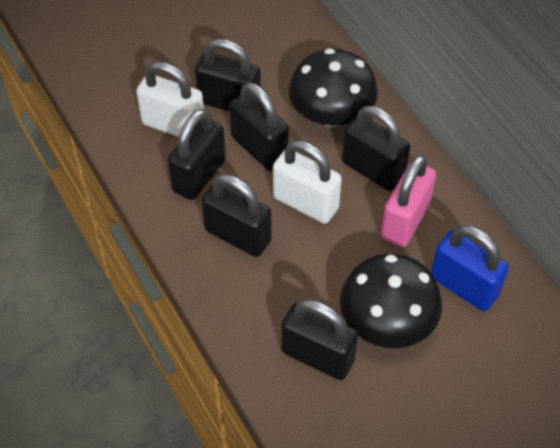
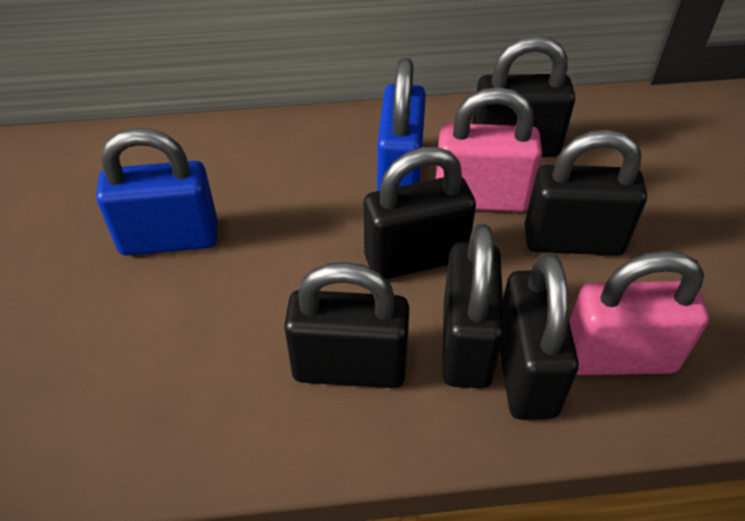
black mushroom: 2 -> 0
blue padlock: 1 -> 2
pink padlock: 1 -> 2
white padlock: 2 -> 0

